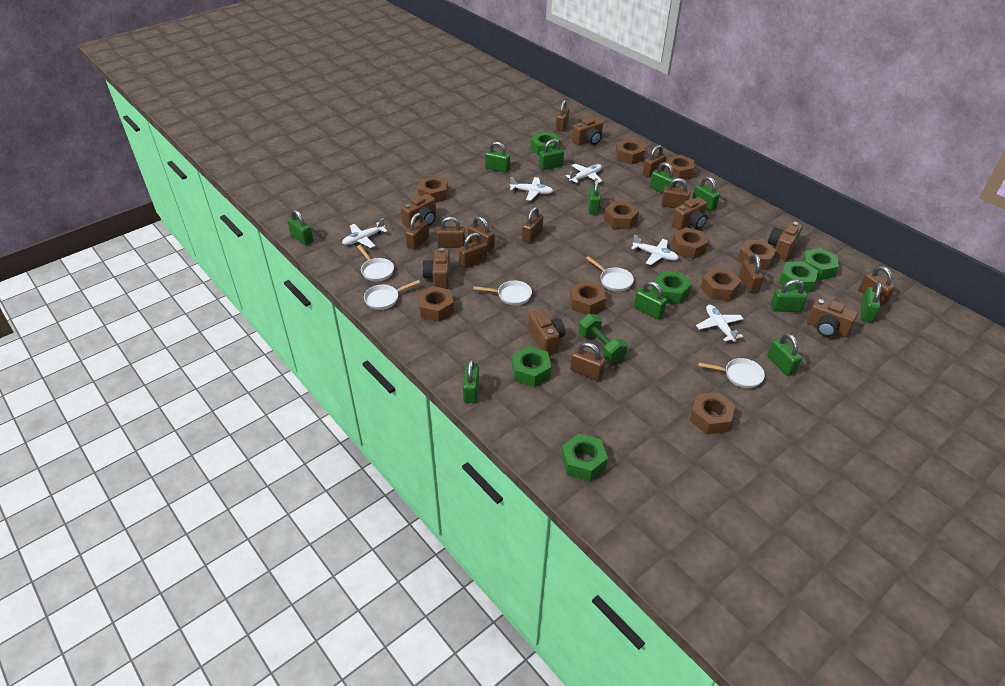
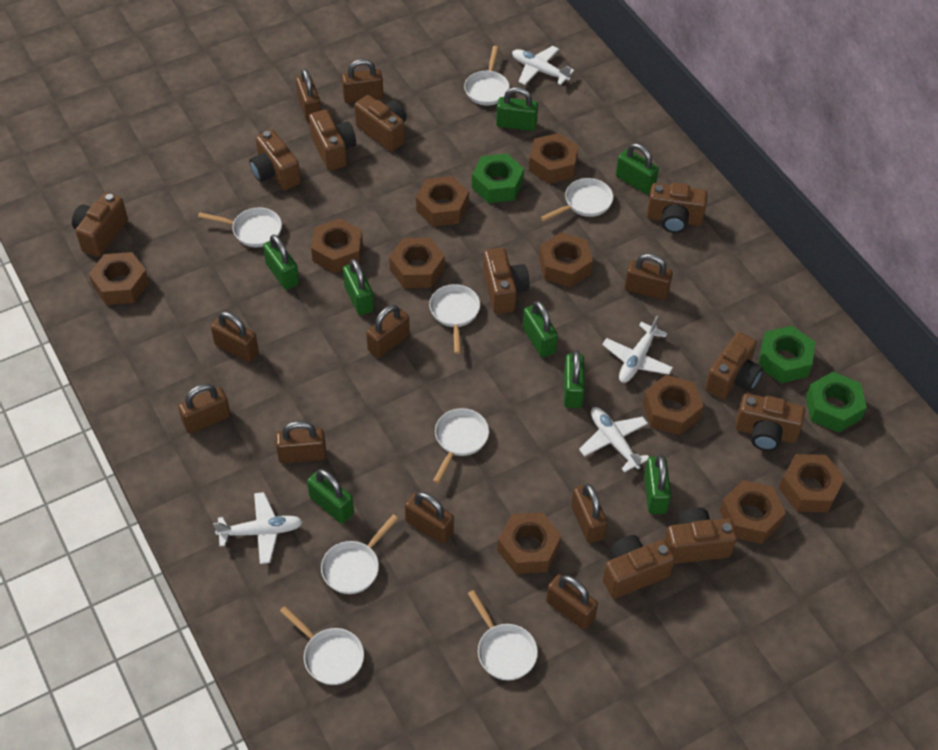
brown camera: 7 -> 10
brown padlock: 11 -> 10
green dumbbell: 1 -> 0
green nut: 6 -> 3
green padlock: 11 -> 8
white pan: 5 -> 8
white plane: 5 -> 4

